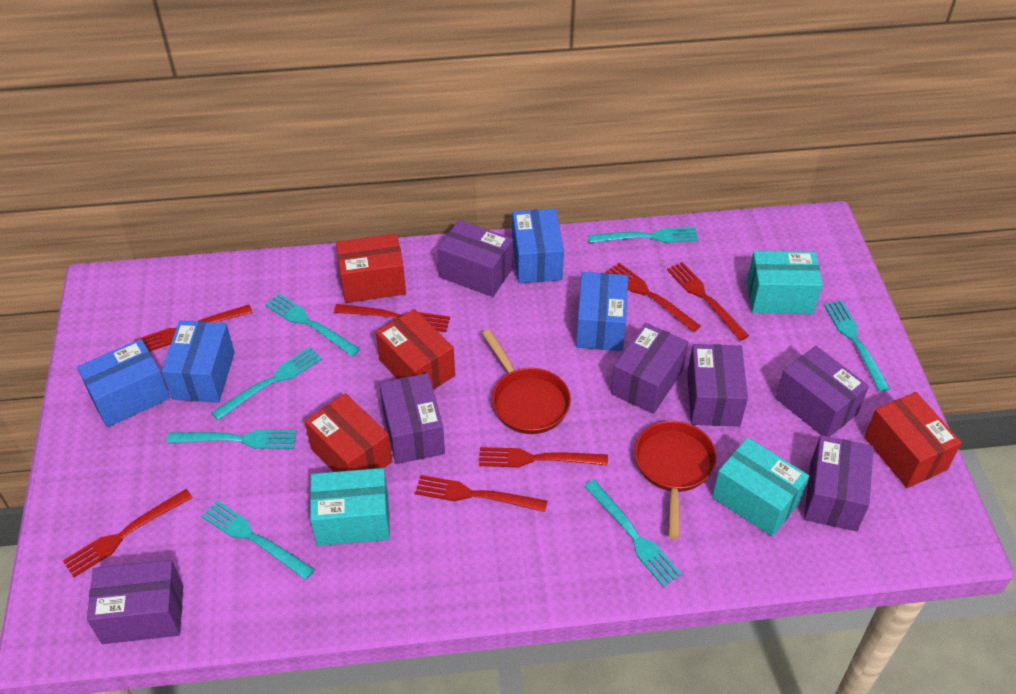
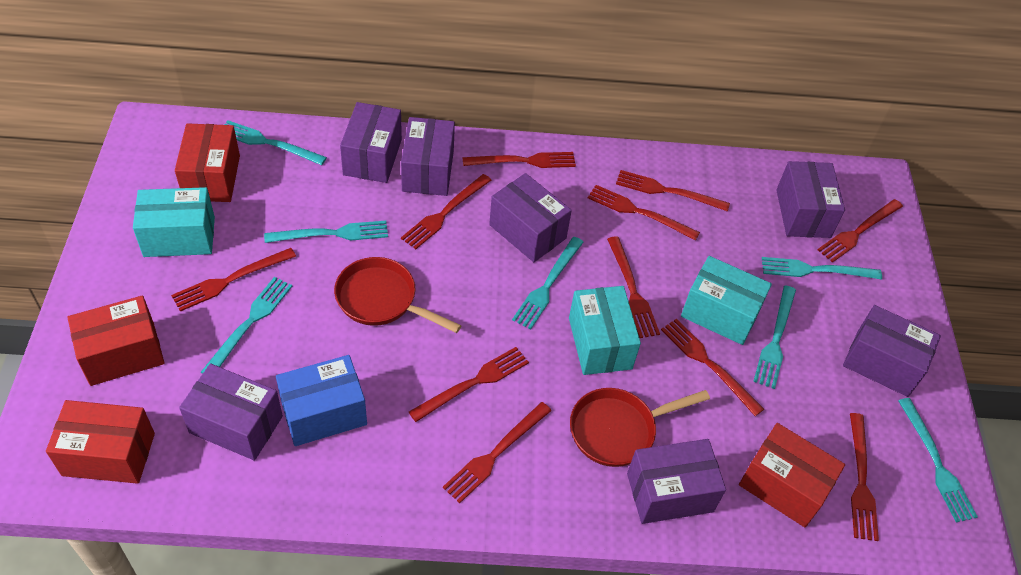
blue box: 4 -> 1
red fork: 7 -> 11

